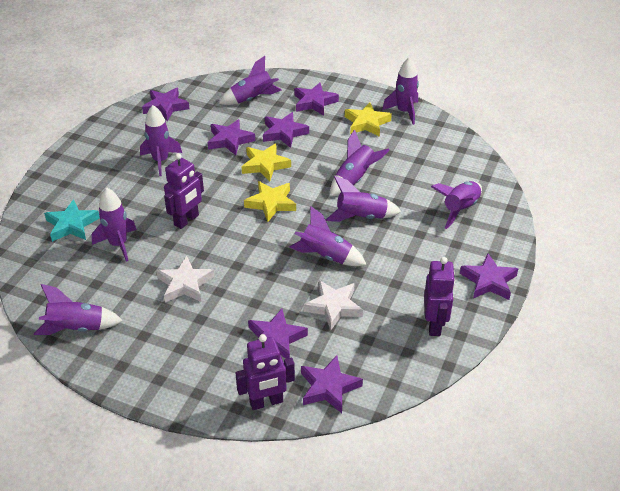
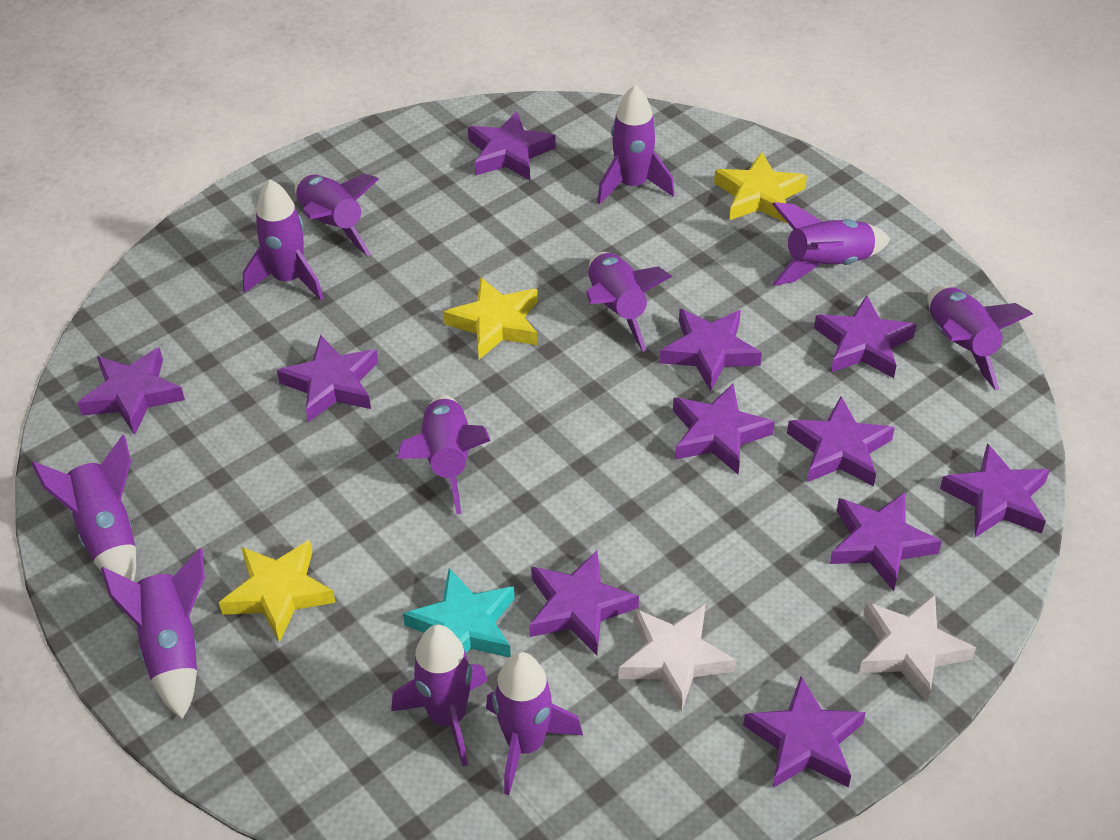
purple robot: 3 -> 0
purple rocket: 9 -> 11
purple star: 7 -> 11

